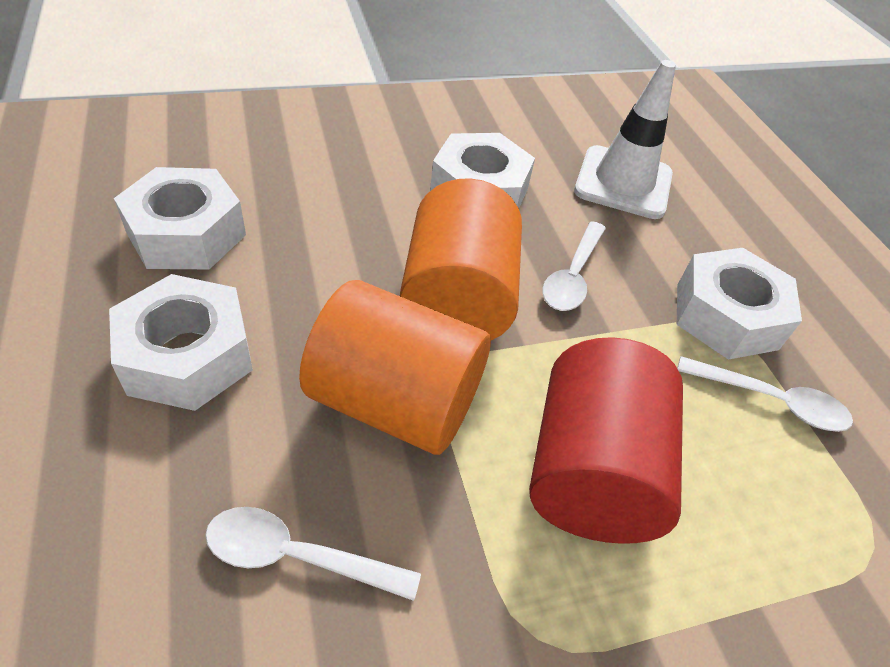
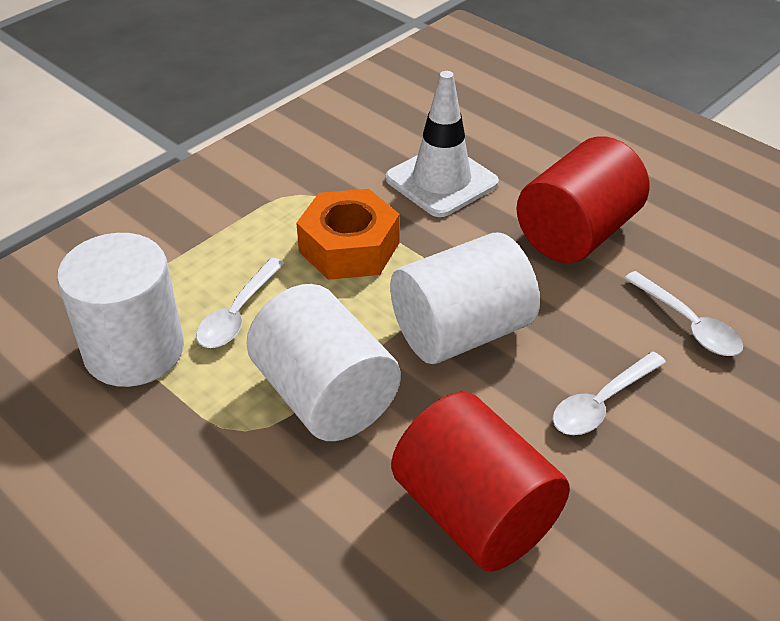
orange cylinder: 2 -> 0
orange nut: 0 -> 1
red cylinder: 1 -> 2
white cylinder: 0 -> 3
white nut: 4 -> 0

